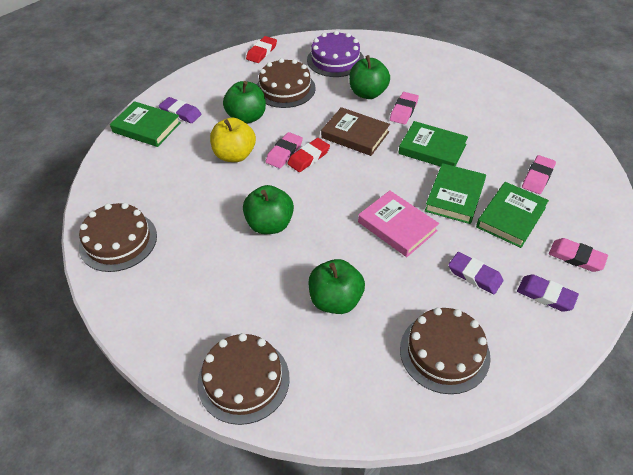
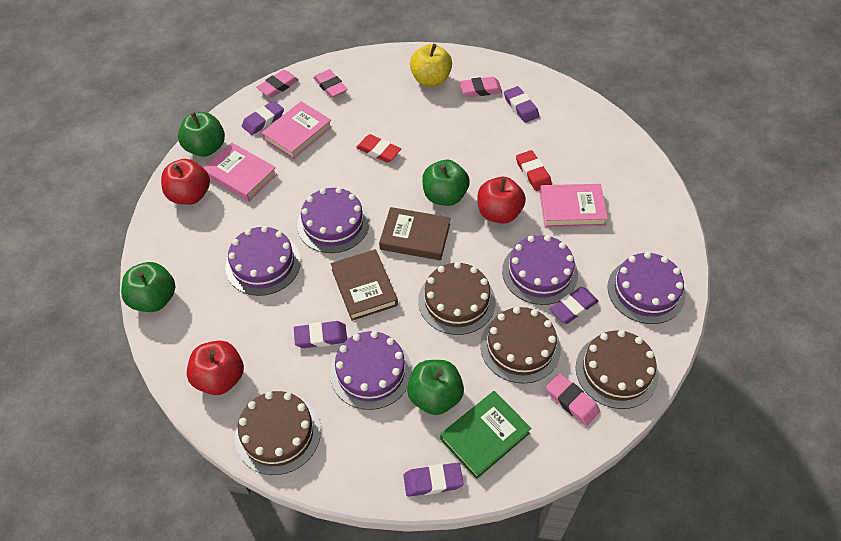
brown book: 1 -> 2
green book: 4 -> 1
pink book: 1 -> 3
purple cake: 1 -> 5
purple eraser: 3 -> 5
red apple: 0 -> 3

